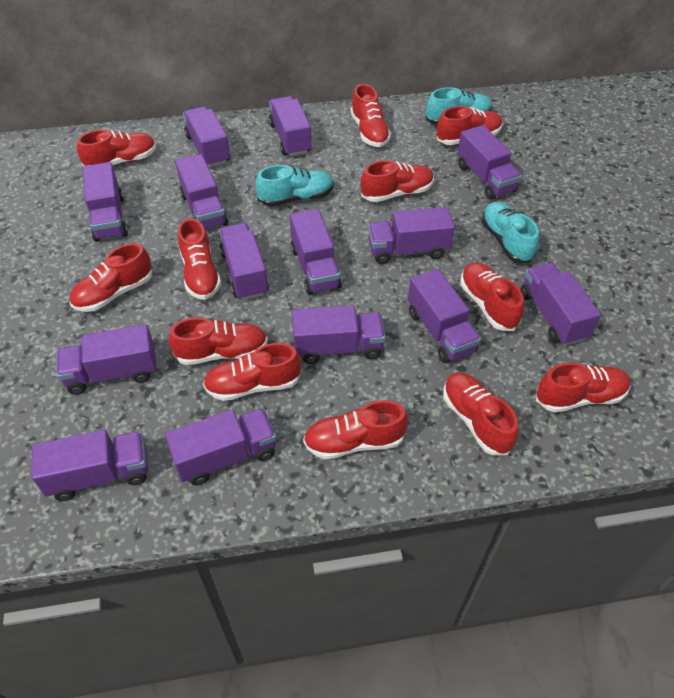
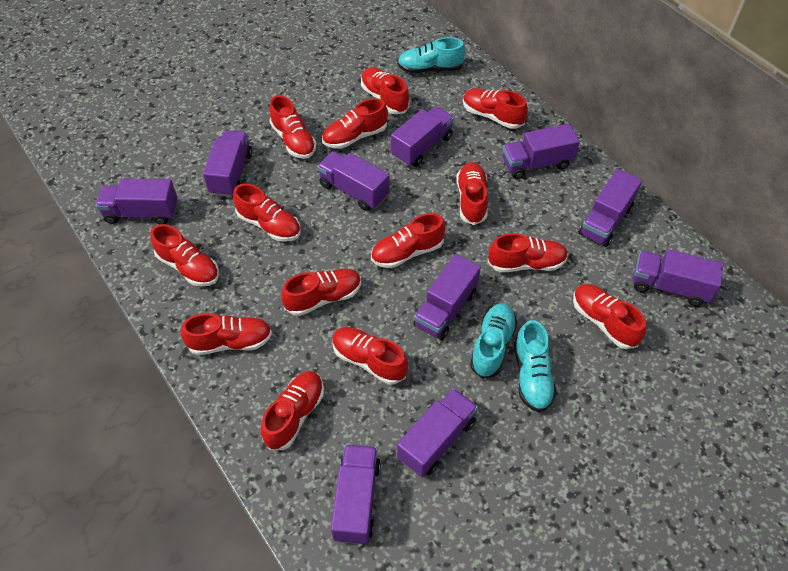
purple truck: 14 -> 10
red shoe: 12 -> 14

